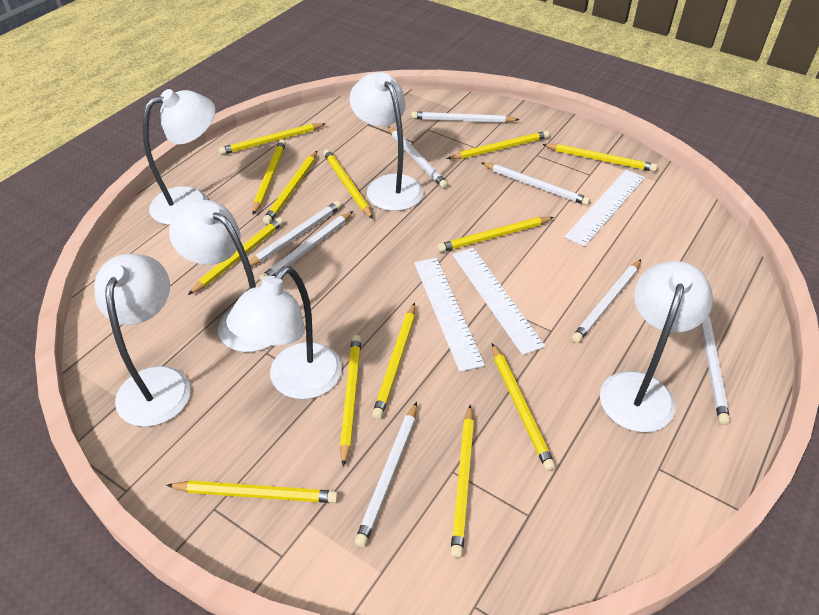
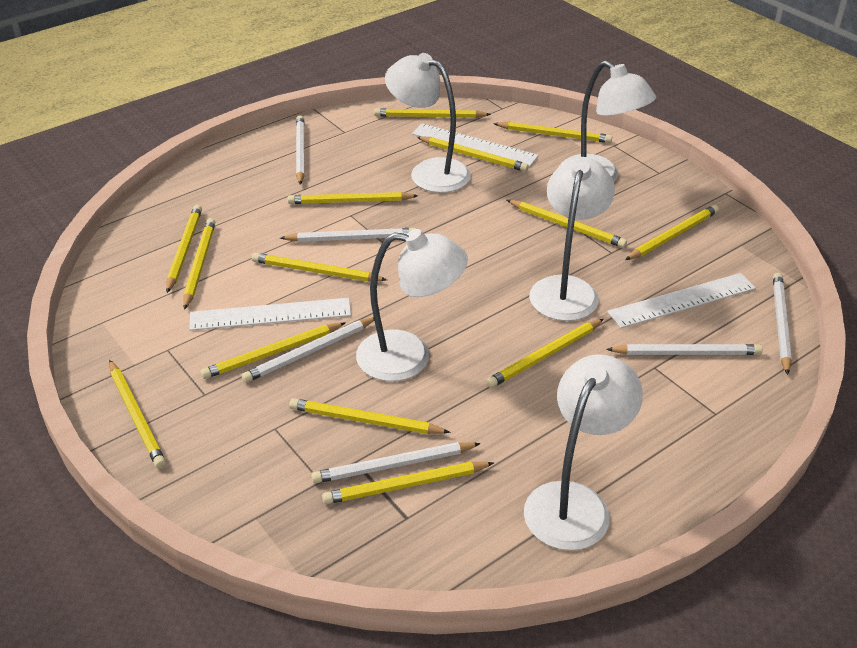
white lamp: 6 -> 5
white pencil: 8 -> 6
yellow pencil: 13 -> 14

